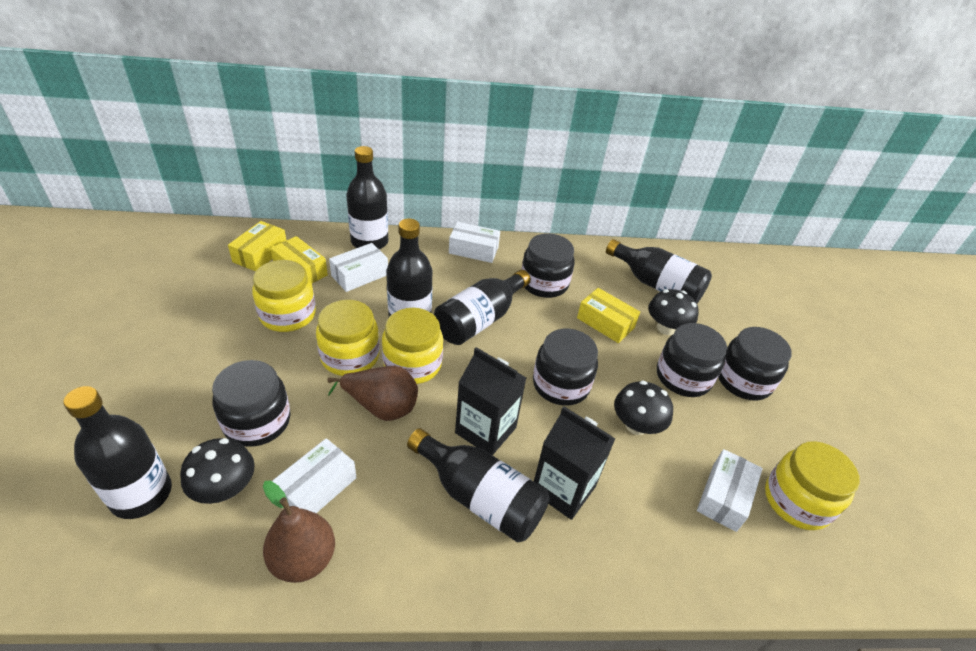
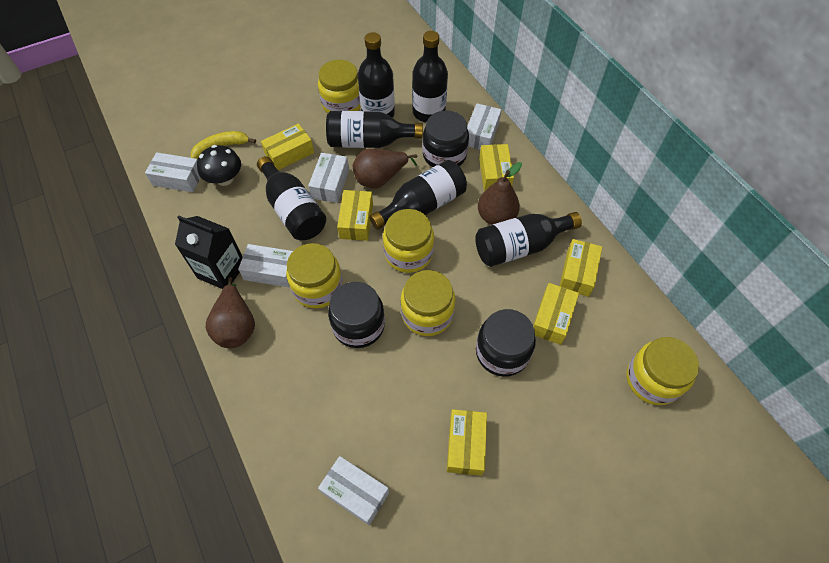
black carton: 2 -> 1
black jar: 5 -> 3
black mushroom: 3 -> 1
brown pear: 2 -> 3
white box: 4 -> 5
yellow banana: 0 -> 1
yellow box: 3 -> 6
yellow jar: 4 -> 5

